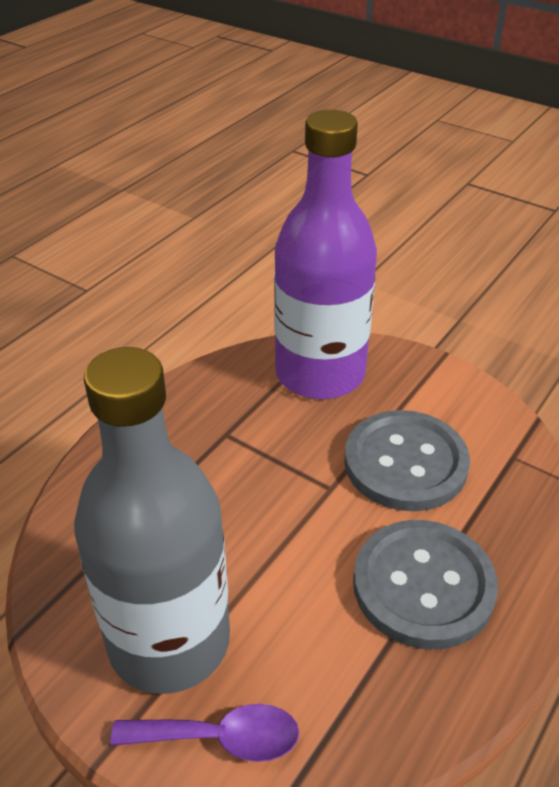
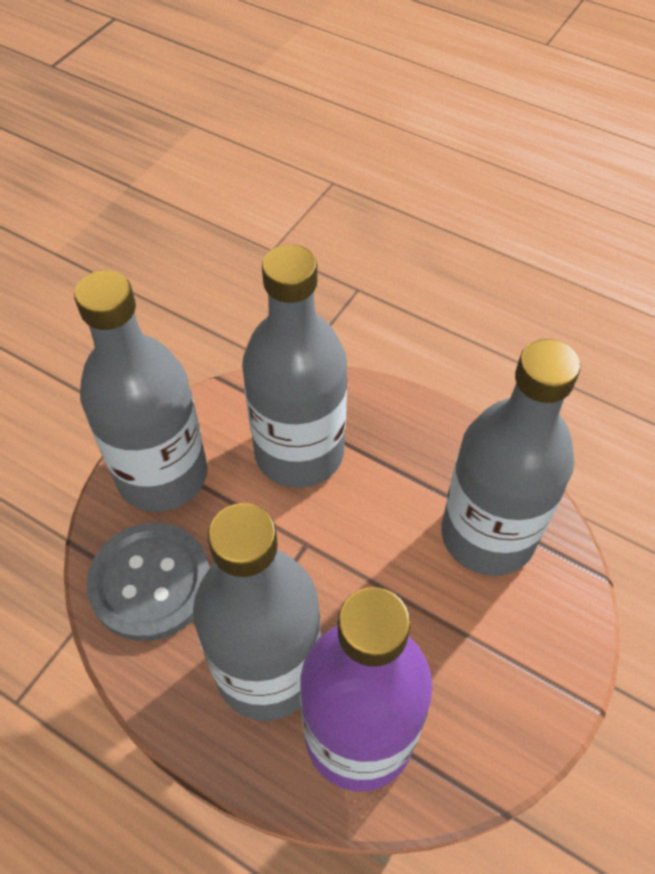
grey bottle: 1 -> 4
grey button: 2 -> 1
purple spoon: 1 -> 0

